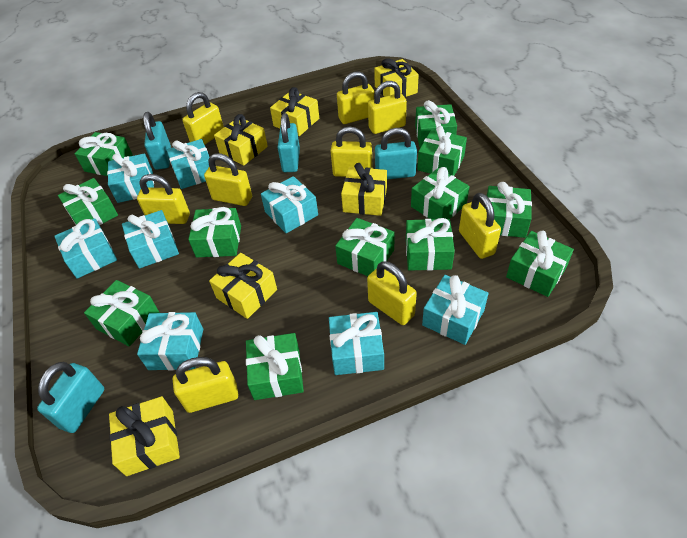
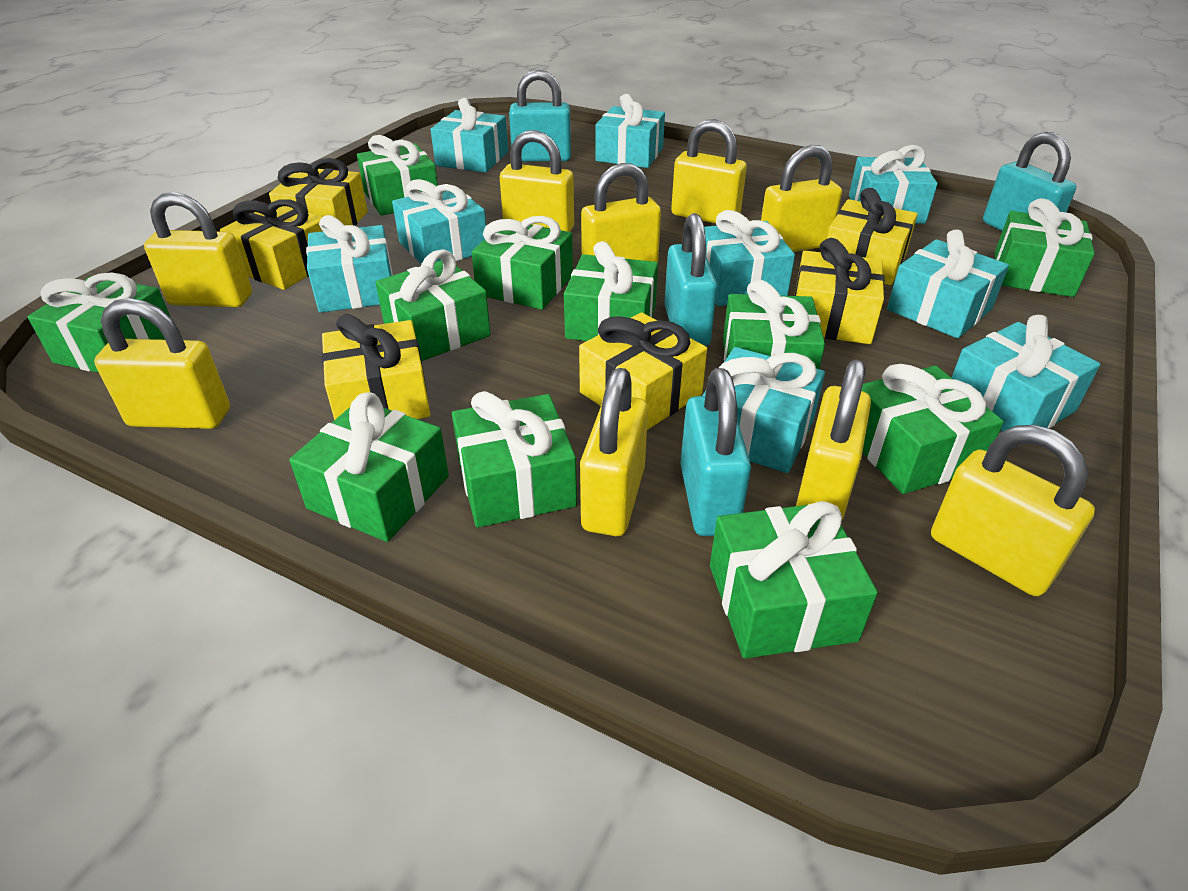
green gift: 12 -> 11
turquoise gift: 8 -> 9

